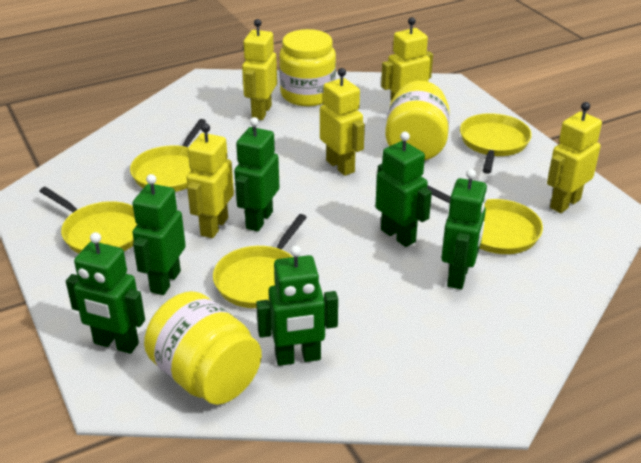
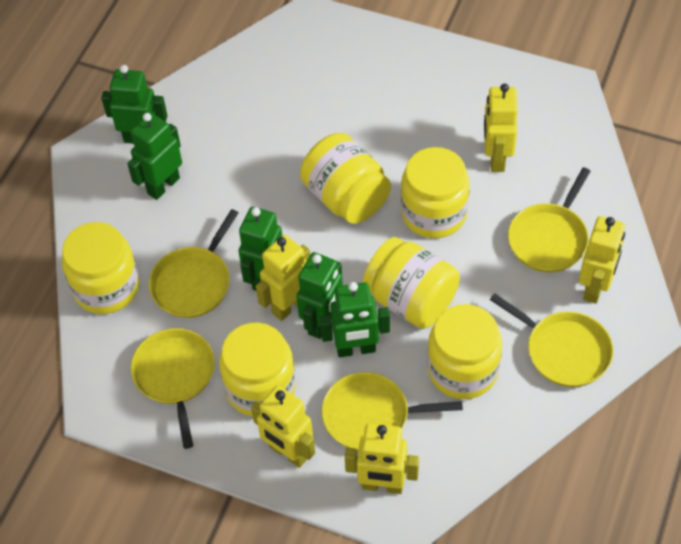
green robot: 6 -> 5
yellow jar: 3 -> 6

